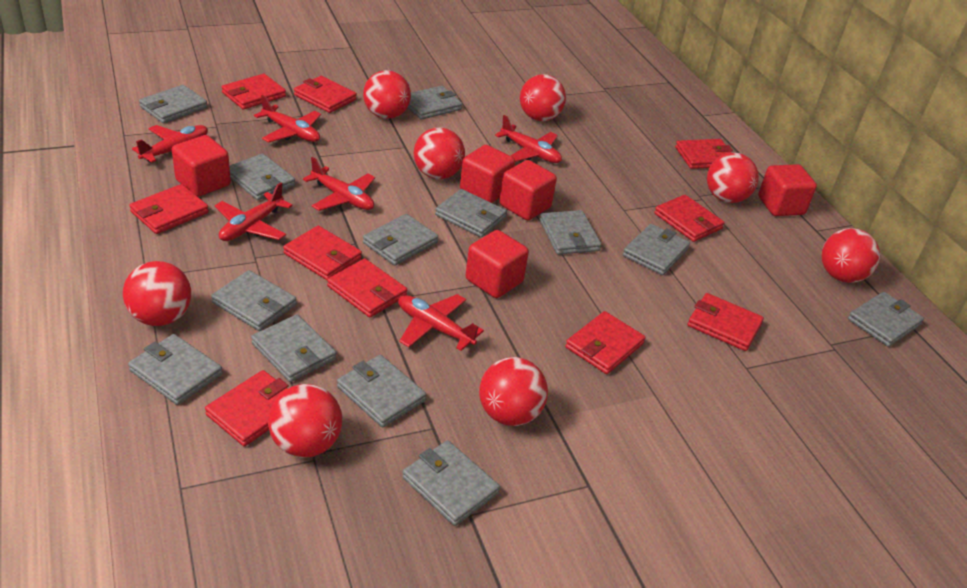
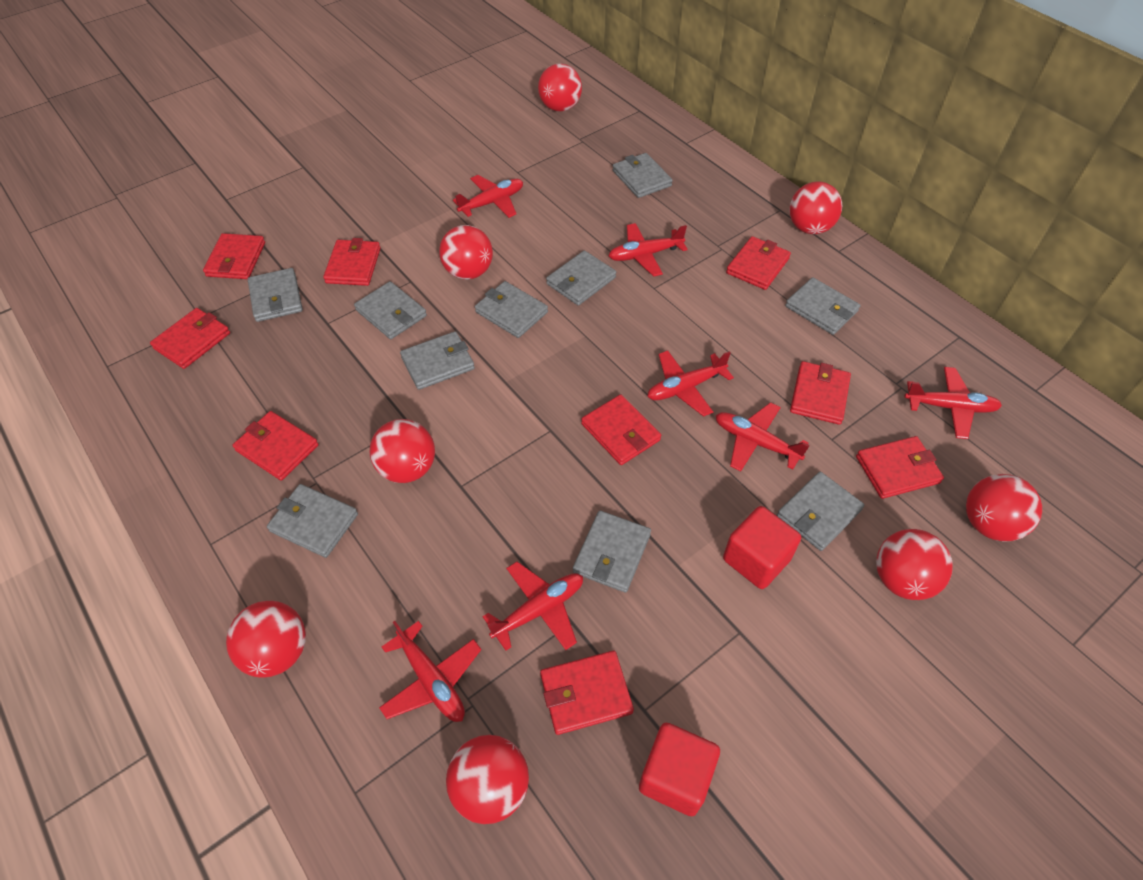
grey wallet: 13 -> 10
red cube: 5 -> 2
red plane: 6 -> 7
red wallet: 10 -> 9

